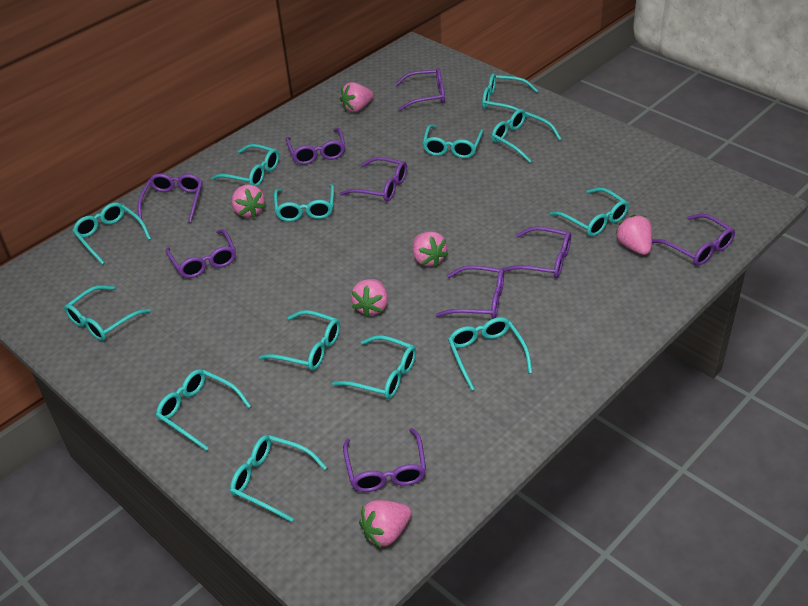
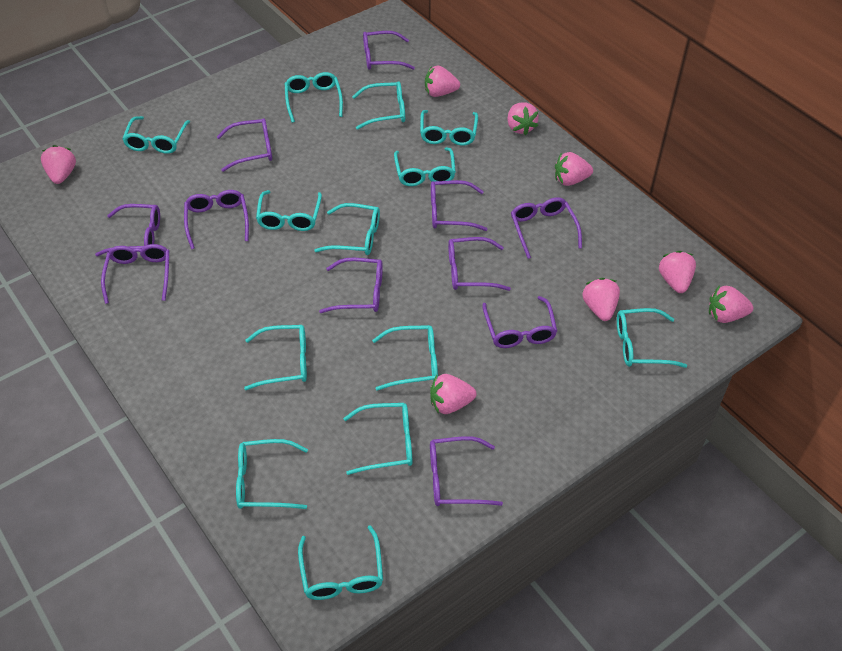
pink strawberry: 6 -> 8
purple glasses: 9 -> 11

